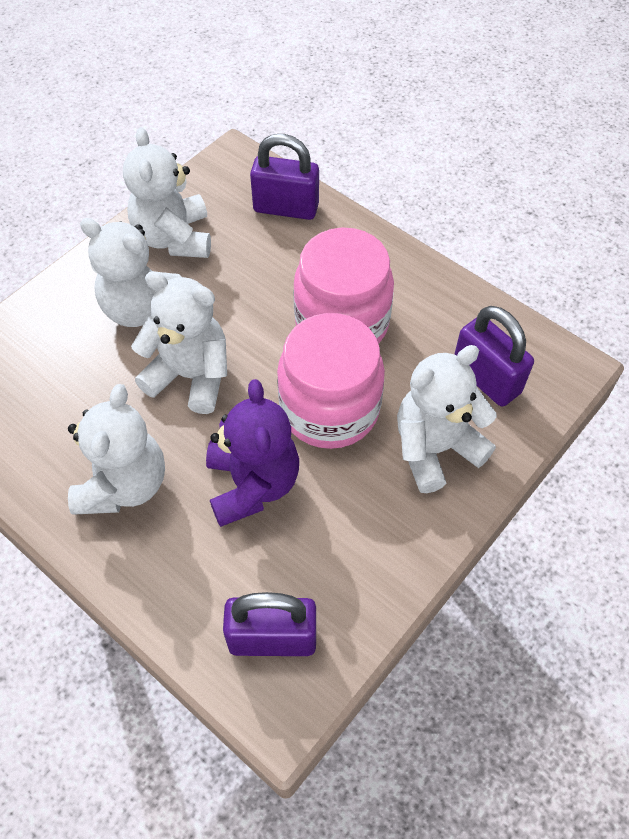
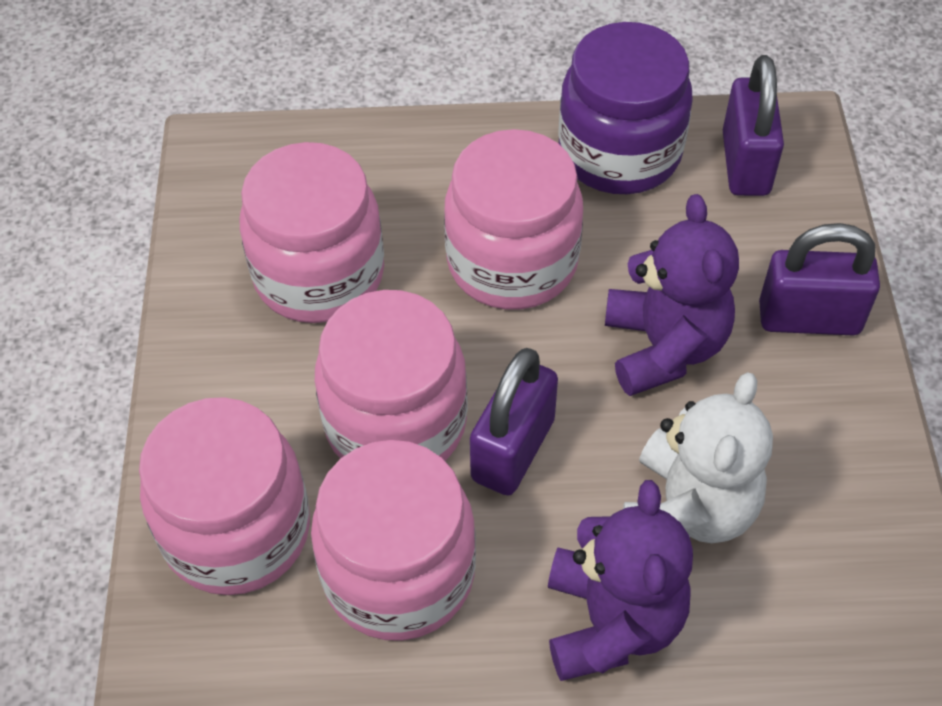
pink jar: 2 -> 5
purple jar: 0 -> 1
purple teddy bear: 1 -> 2
white teddy bear: 5 -> 1

